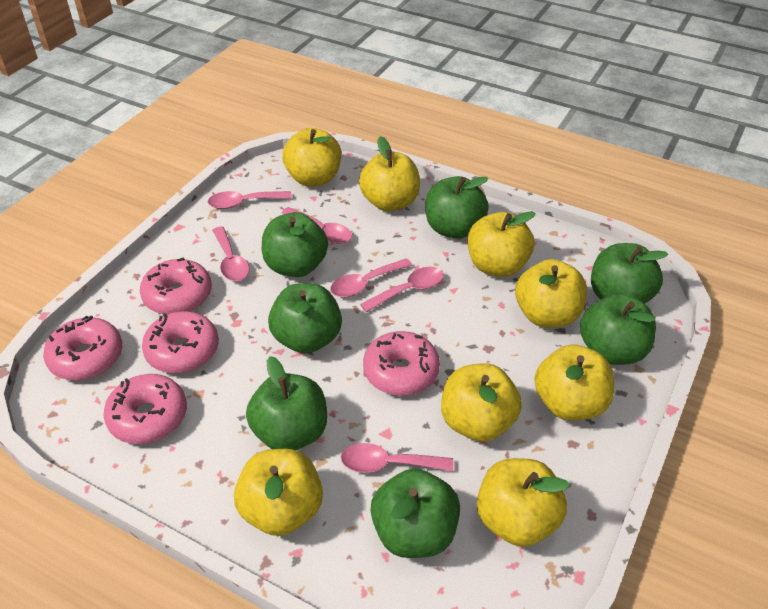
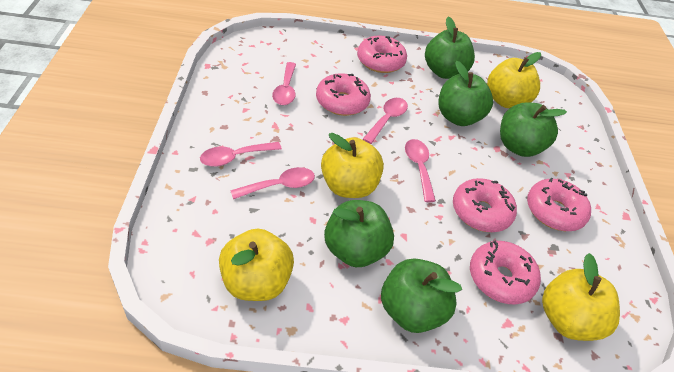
green apple: 7 -> 5
pink spoon: 6 -> 5
yellow apple: 8 -> 4

